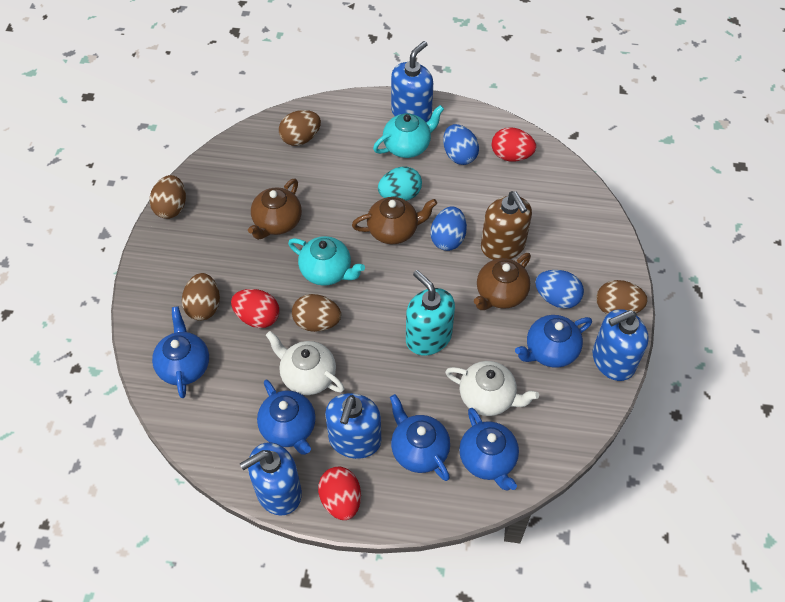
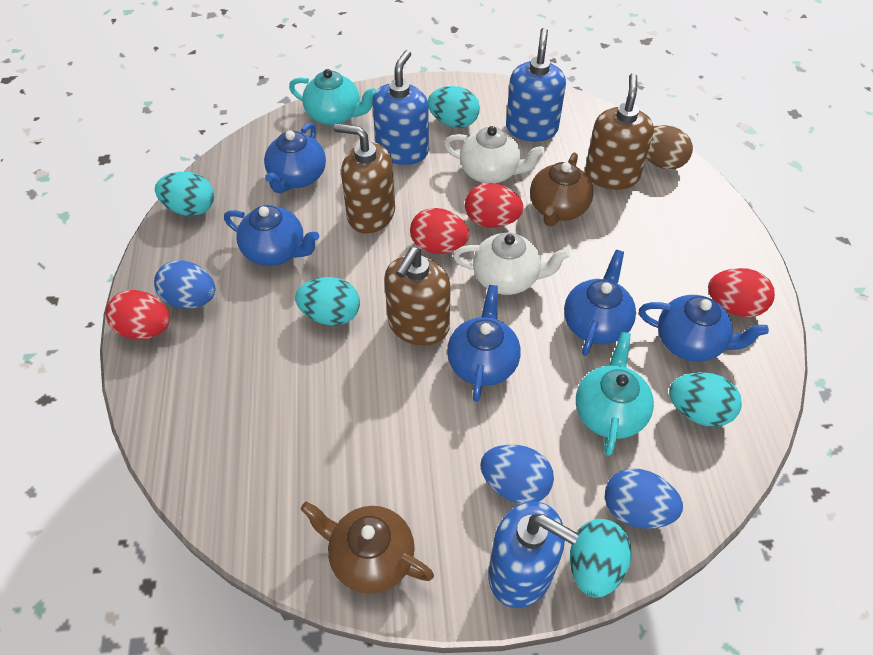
blue soap dispenser: 4 -> 3
brown egg: 5 -> 1
brown soap dispenser: 1 -> 3
brown teapot: 3 -> 2
red egg: 3 -> 4
turquoise egg: 1 -> 5
turquoise soap dispenser: 1 -> 0

